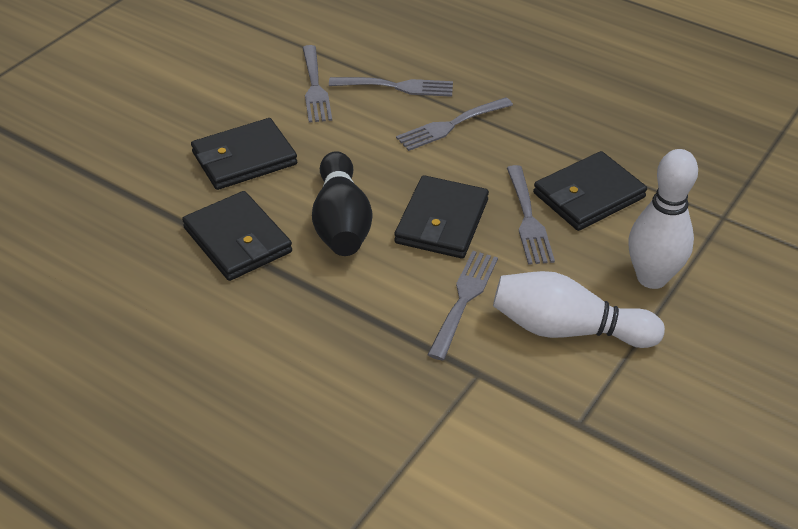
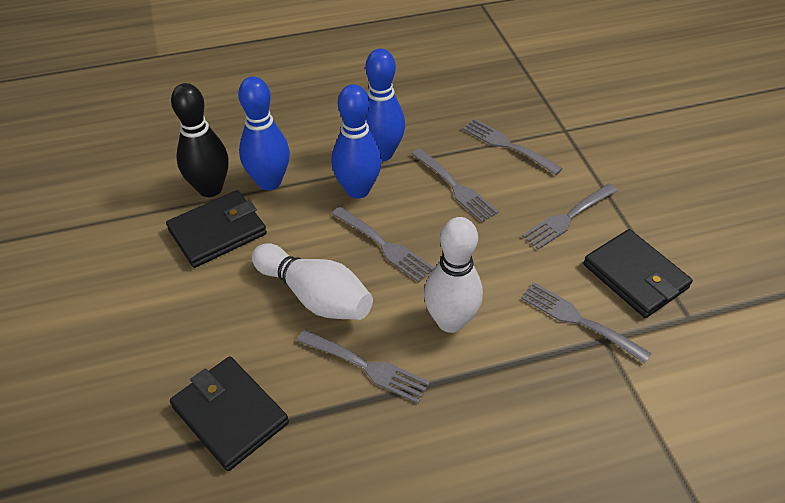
black wallet: 4 -> 3
blue bowling pin: 0 -> 3
grey fork: 5 -> 6

